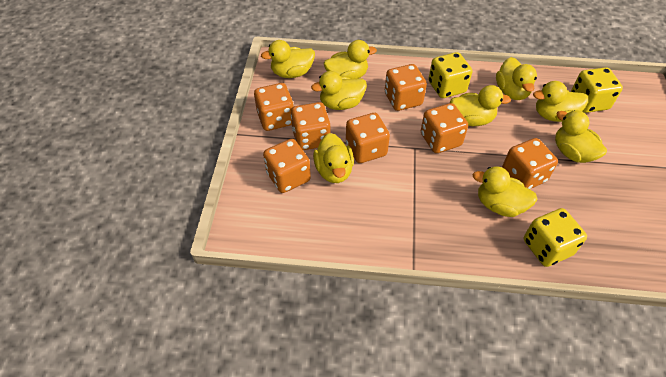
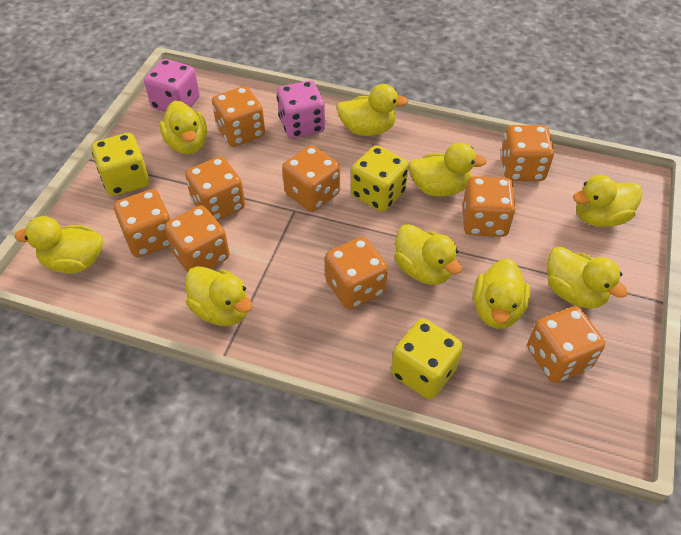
orange dice: 7 -> 9
pink dice: 0 -> 2

